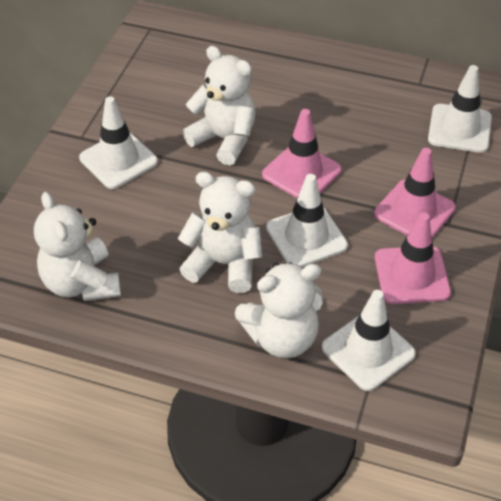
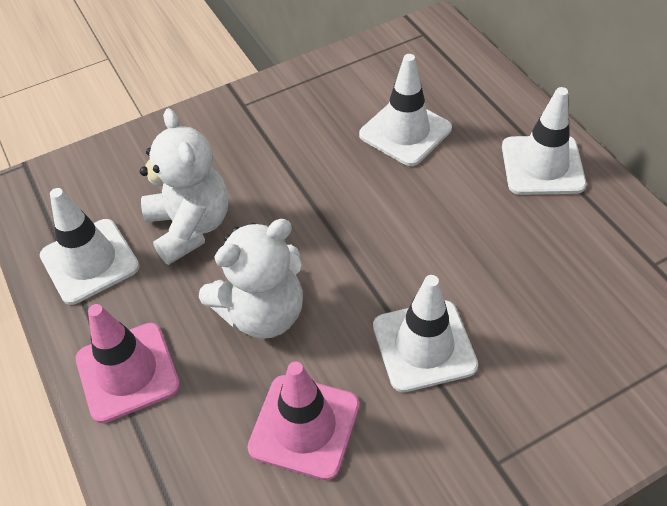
pink traffic cone: 3 -> 2
white teddy bear: 4 -> 2

